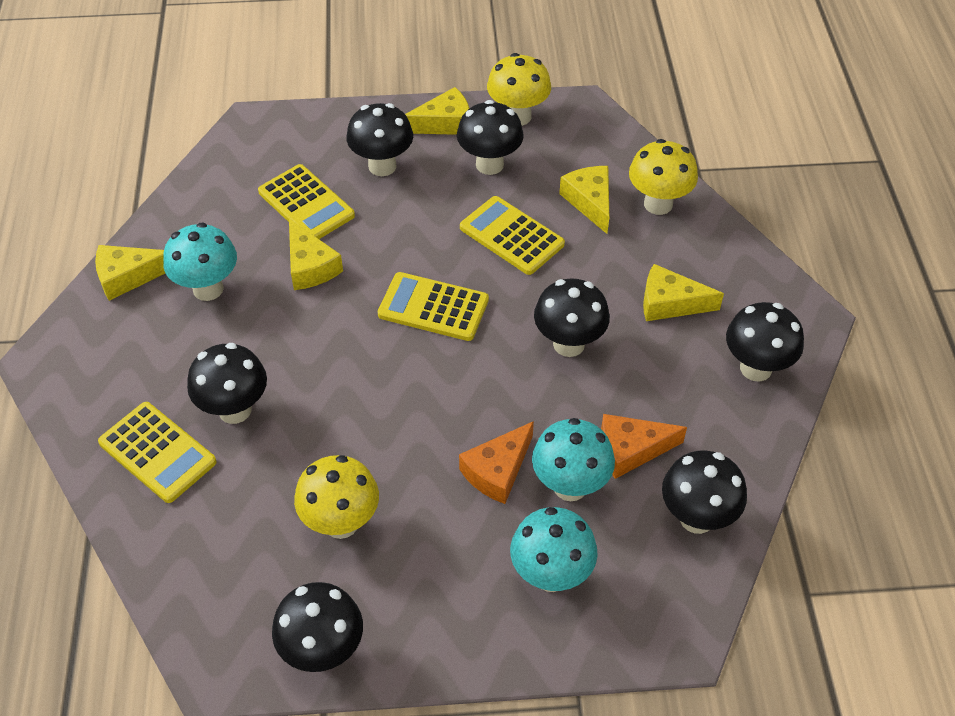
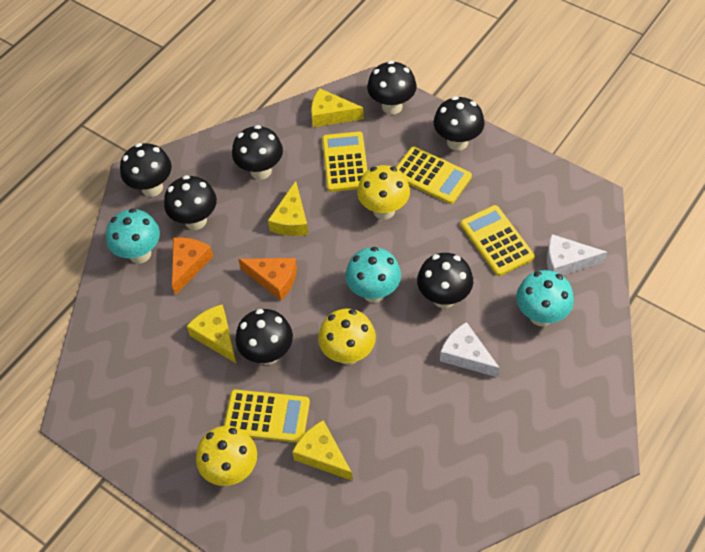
white cheese: 0 -> 2
yellow cheese: 5 -> 4

